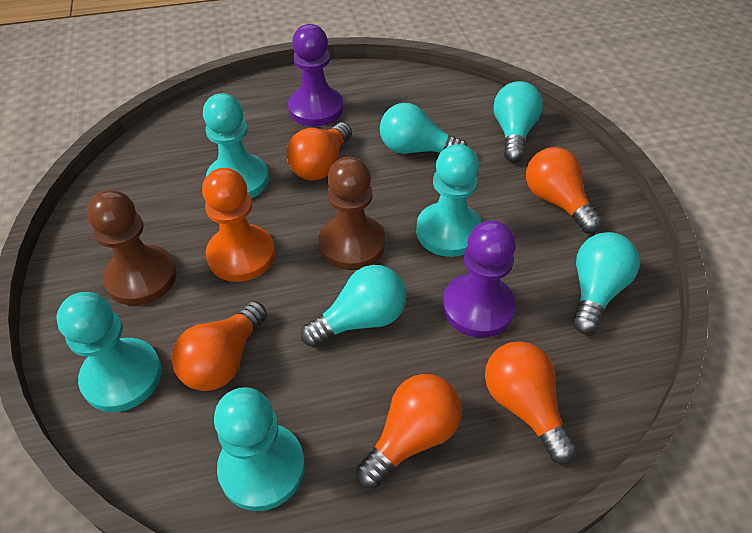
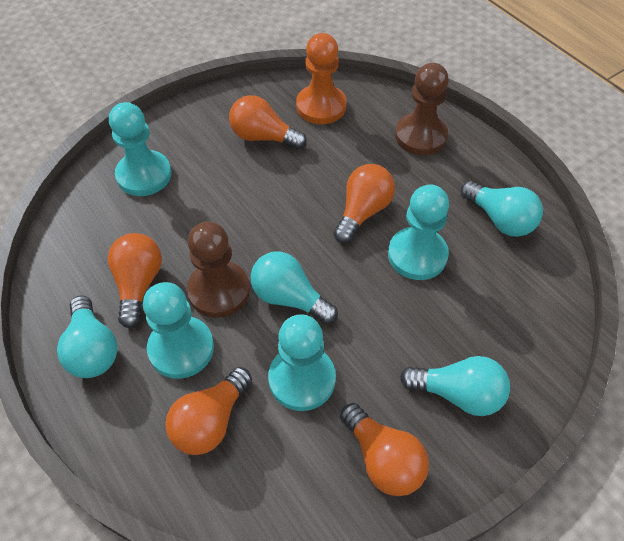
purple pawn: 2 -> 0

